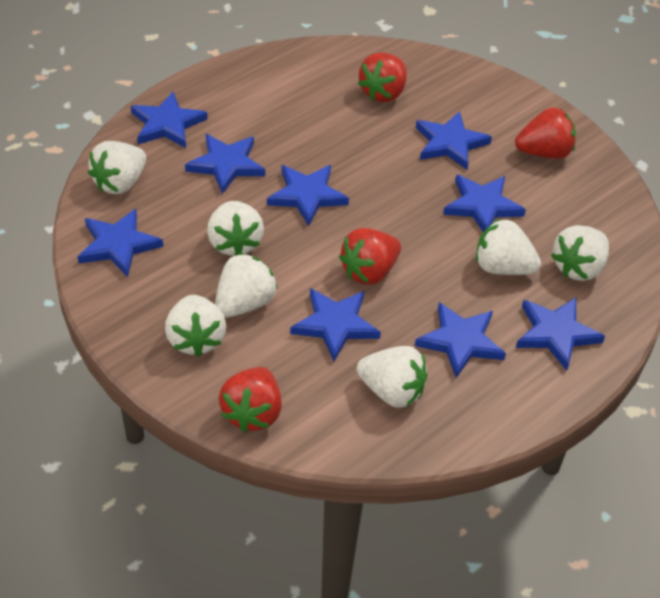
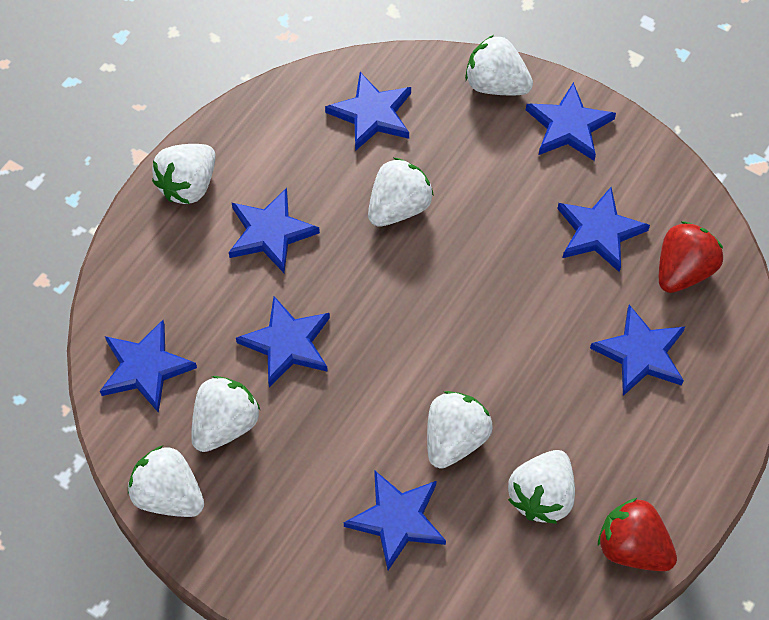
blue star: 9 -> 8
red strawberry: 4 -> 2

